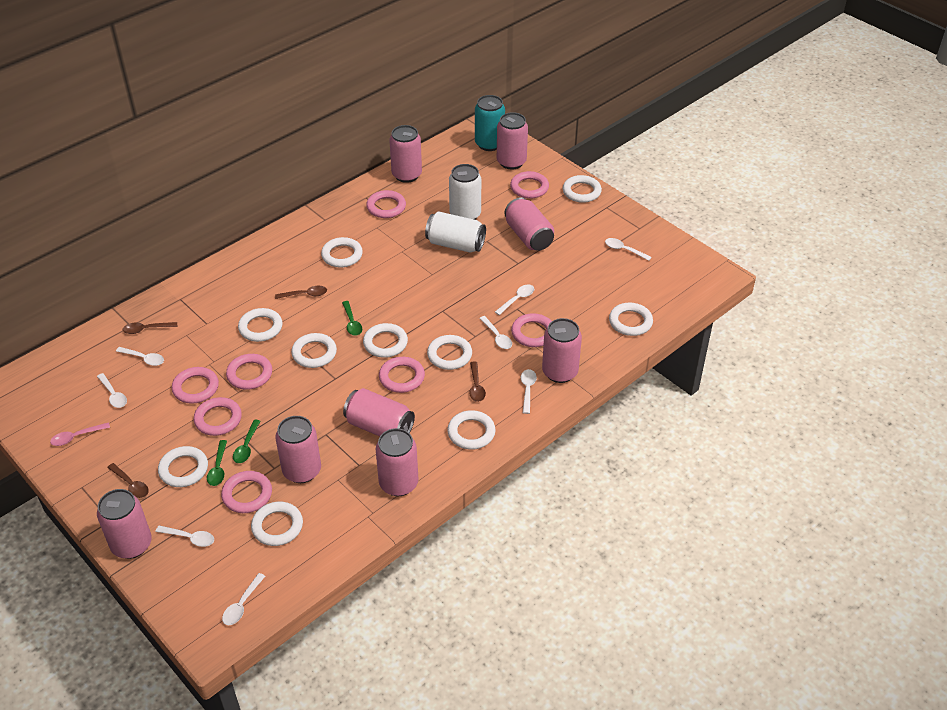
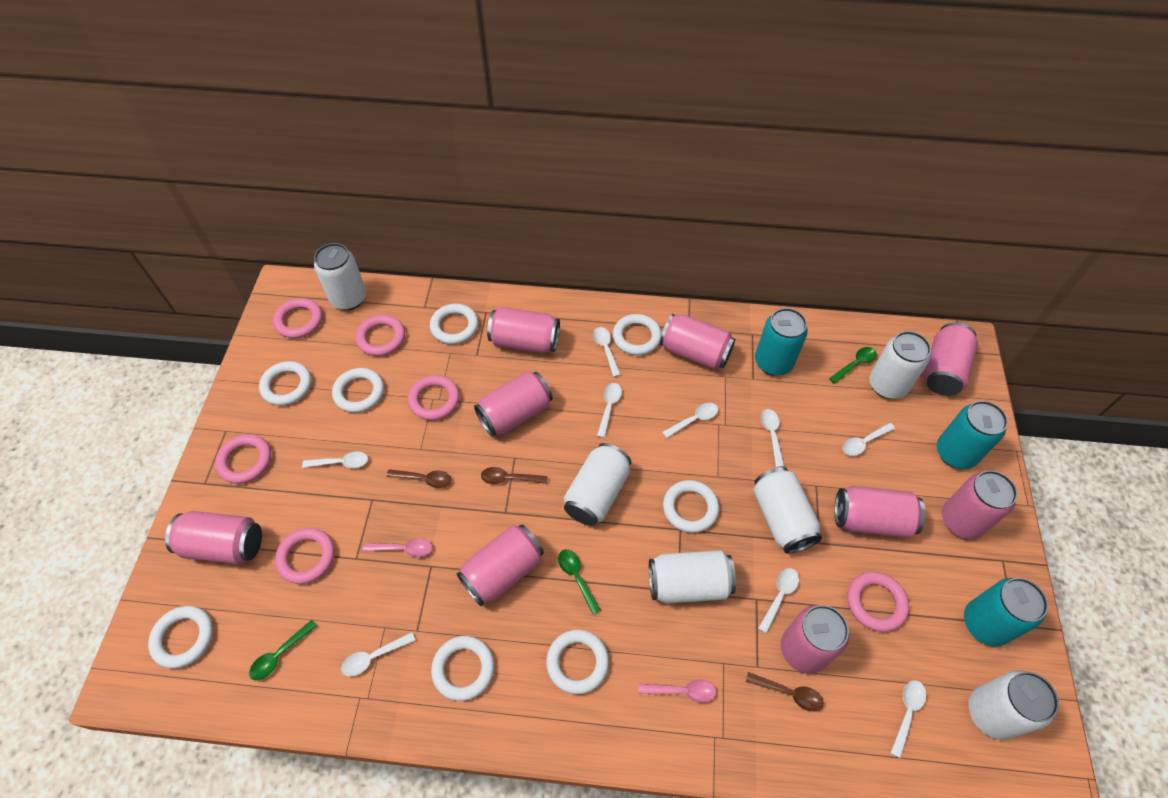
brown spoon: 4 -> 3
pink can: 8 -> 9
pink ring: 8 -> 6
pink spoon: 1 -> 2
turquoise can: 1 -> 3
white can: 2 -> 6
white ring: 10 -> 8
white spoon: 8 -> 9

